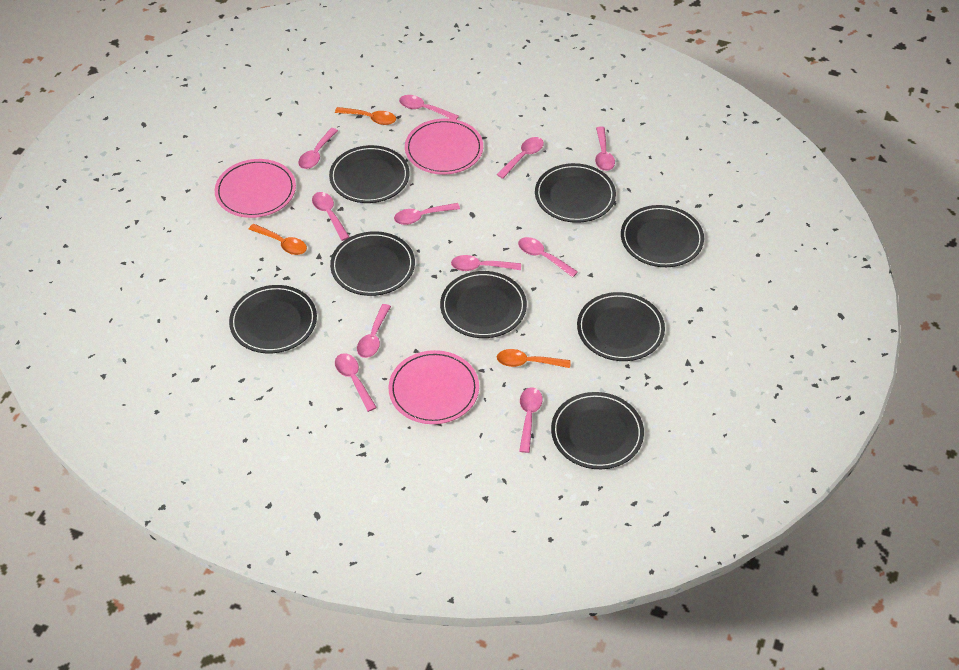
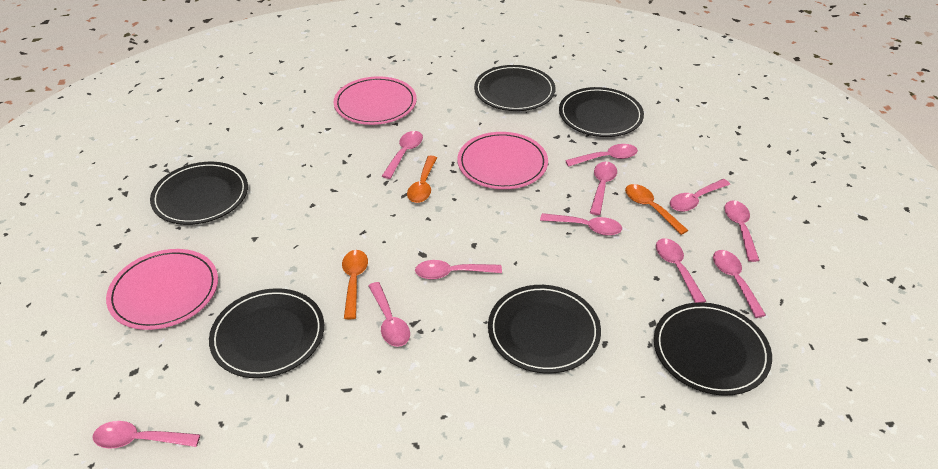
black plate: 8 -> 6

